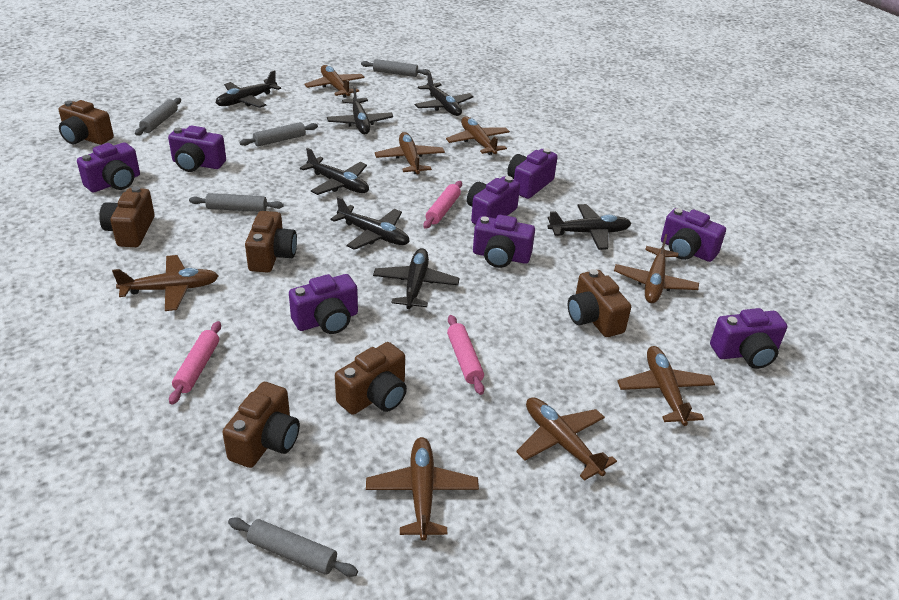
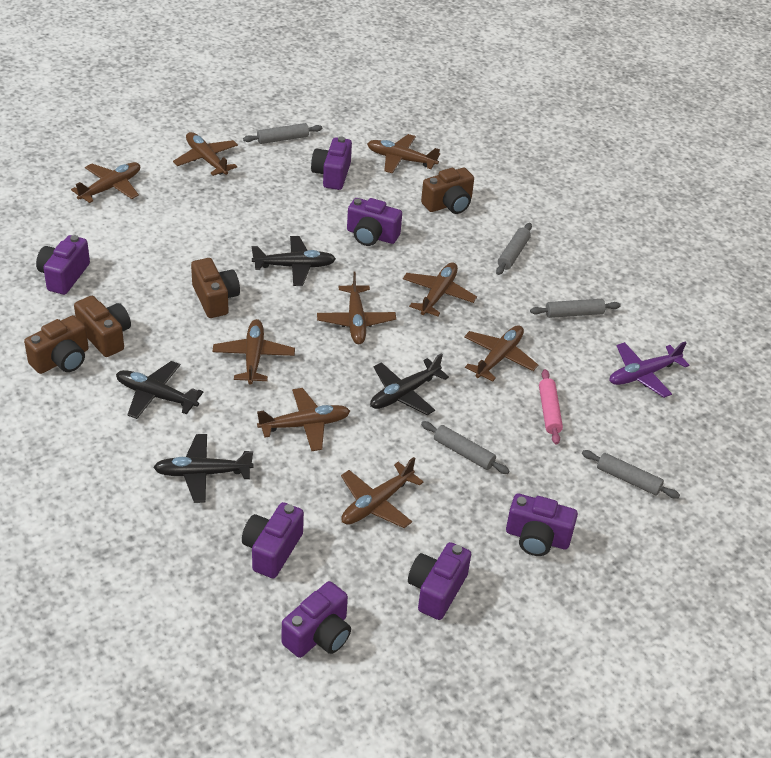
black plane: 7 -> 4
brown camera: 6 -> 4
brown plane: 8 -> 9
pink rolling pin: 3 -> 1
purple camera: 8 -> 7
purple plane: 0 -> 1

